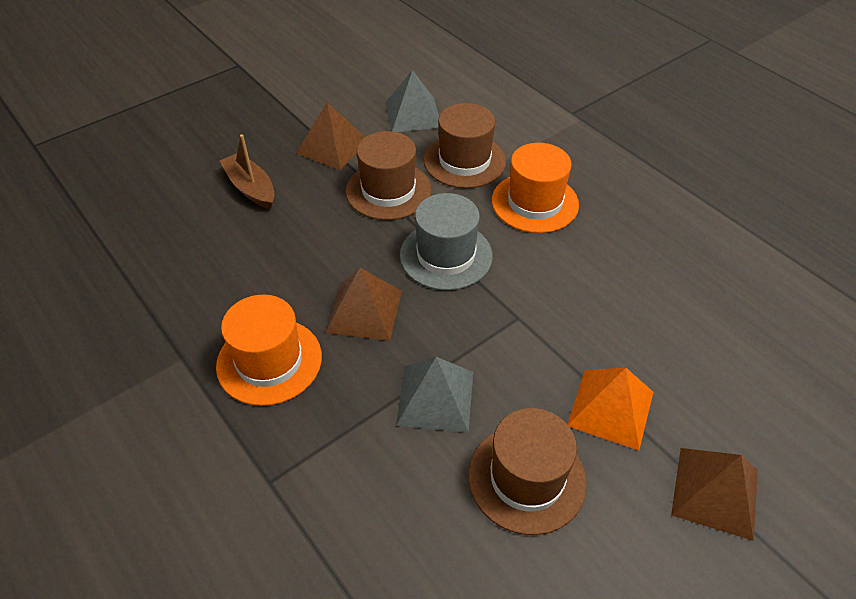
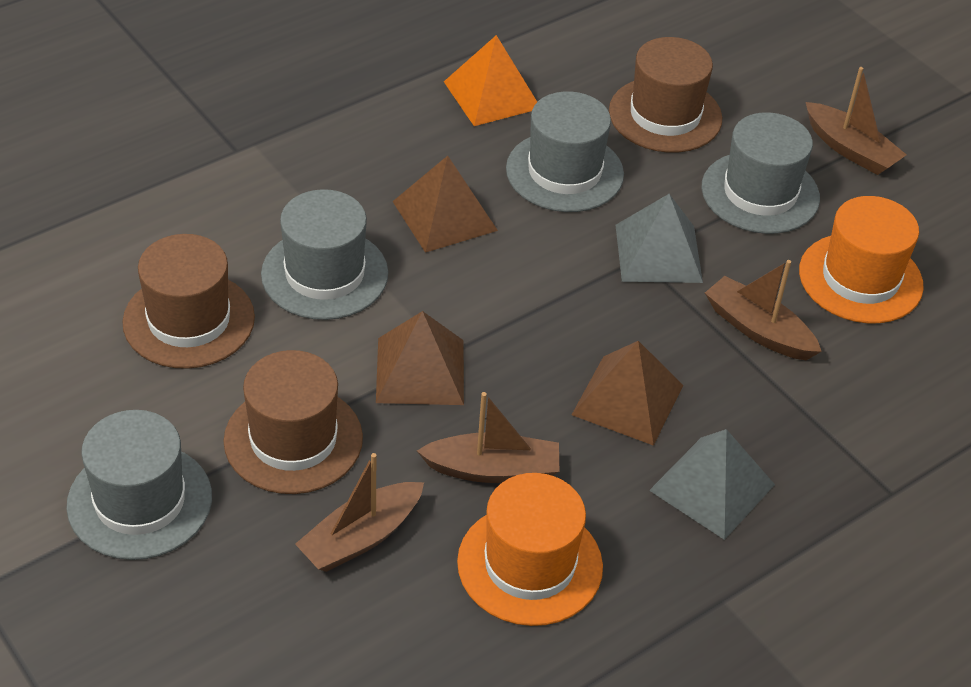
brown boat: 1 -> 4
grey hat: 1 -> 4

